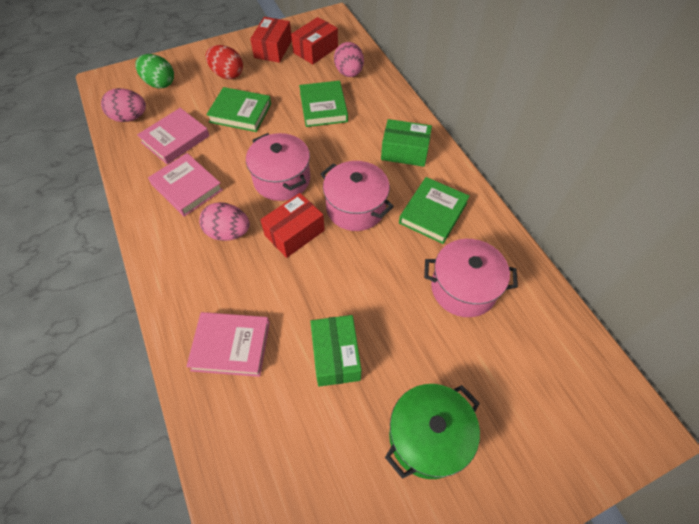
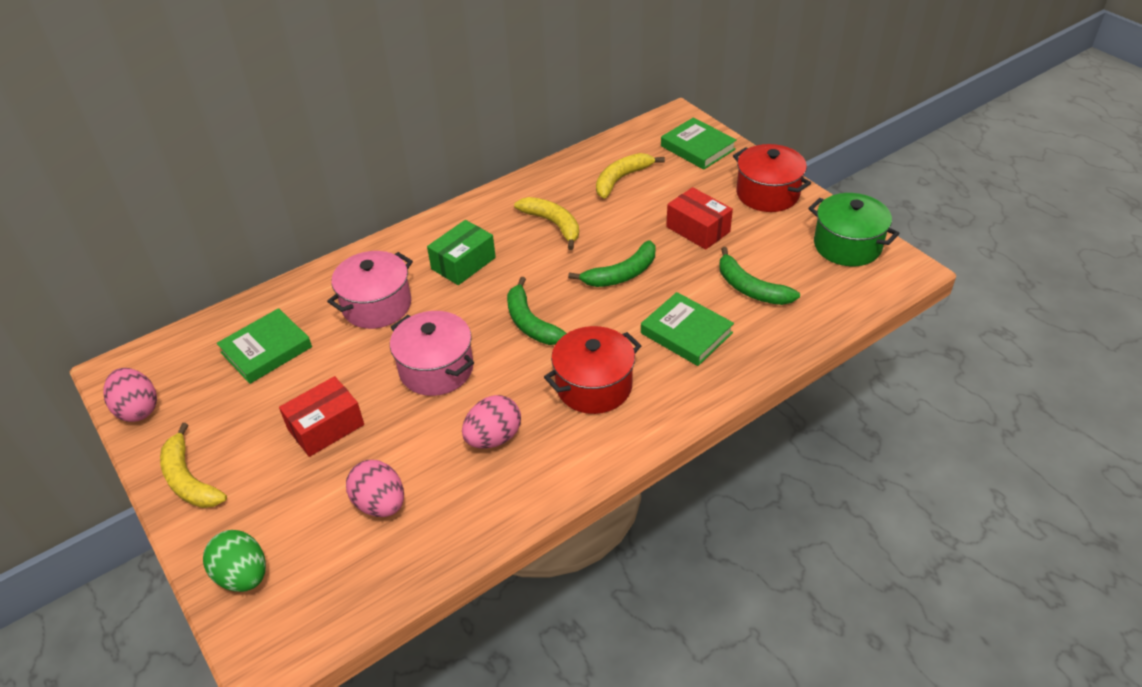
green banana: 0 -> 3
green box: 2 -> 1
pink book: 3 -> 0
pink pot: 3 -> 2
red box: 3 -> 2
red egg: 1 -> 0
red pot: 0 -> 2
yellow banana: 0 -> 3

